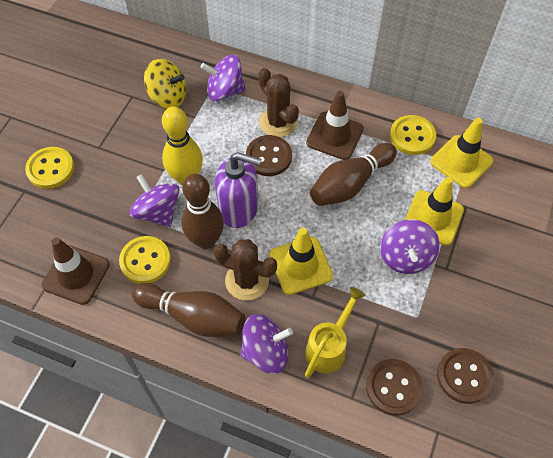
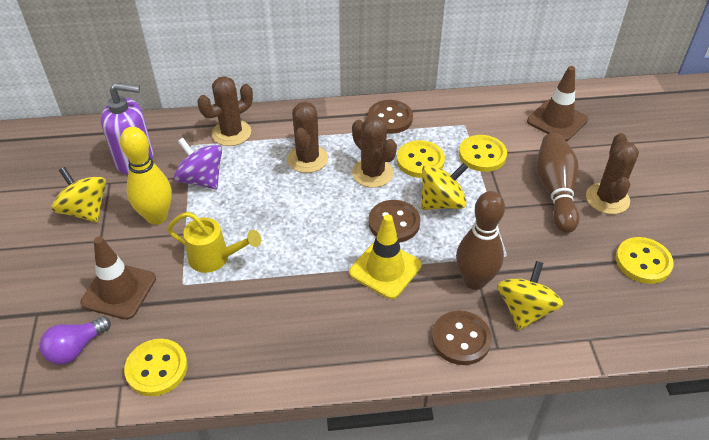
brown bowling pin: 3 -> 2
brown cactus: 2 -> 4
purple light bulb: 0 -> 1
purple spinning top: 4 -> 1
yellow button: 3 -> 4
yellow spinning top: 1 -> 3
yellow traffic cone: 3 -> 1

